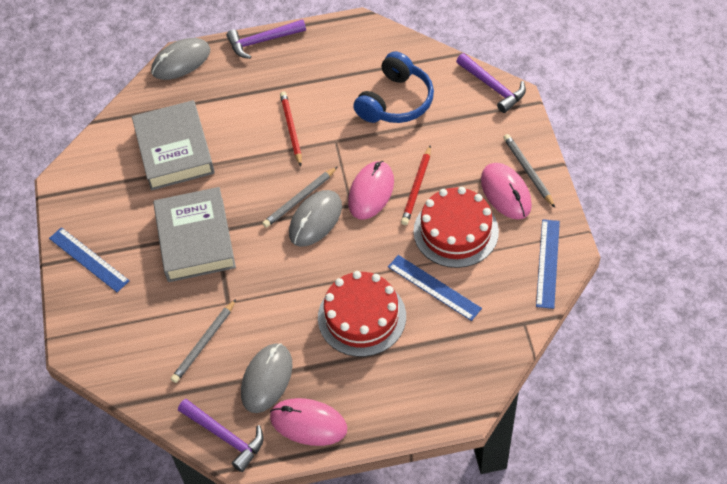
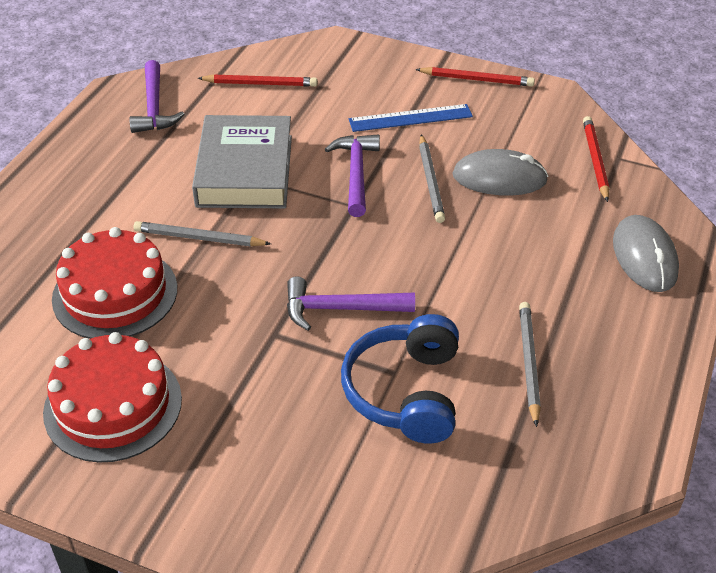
blue ruler: 3 -> 1
grey book: 2 -> 1
grey mouse: 3 -> 2
pink mouse: 3 -> 0
red pencil: 2 -> 3

